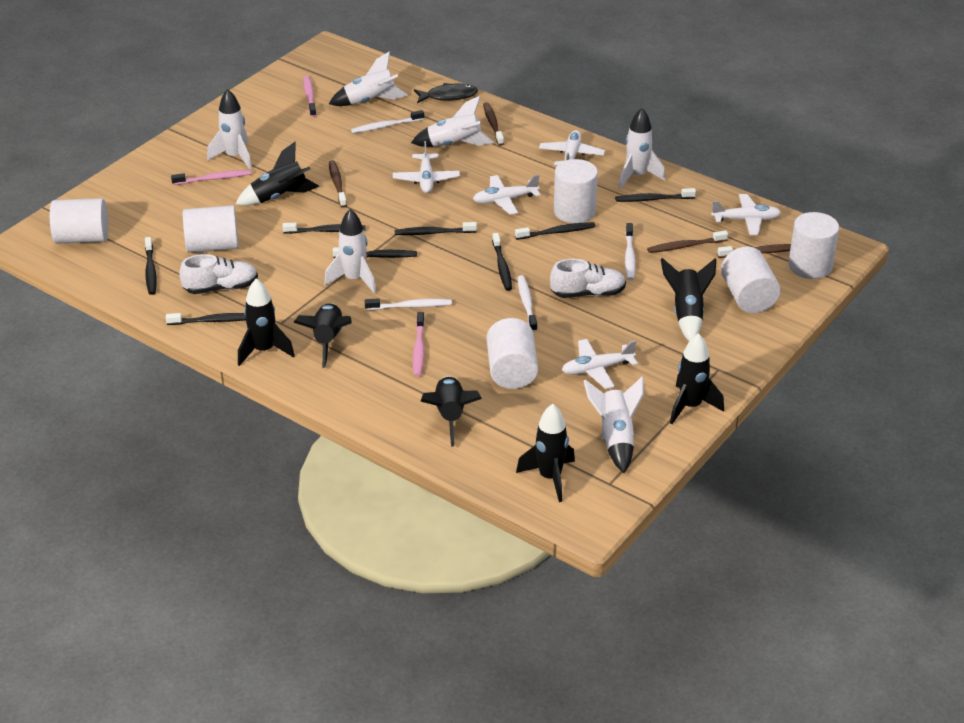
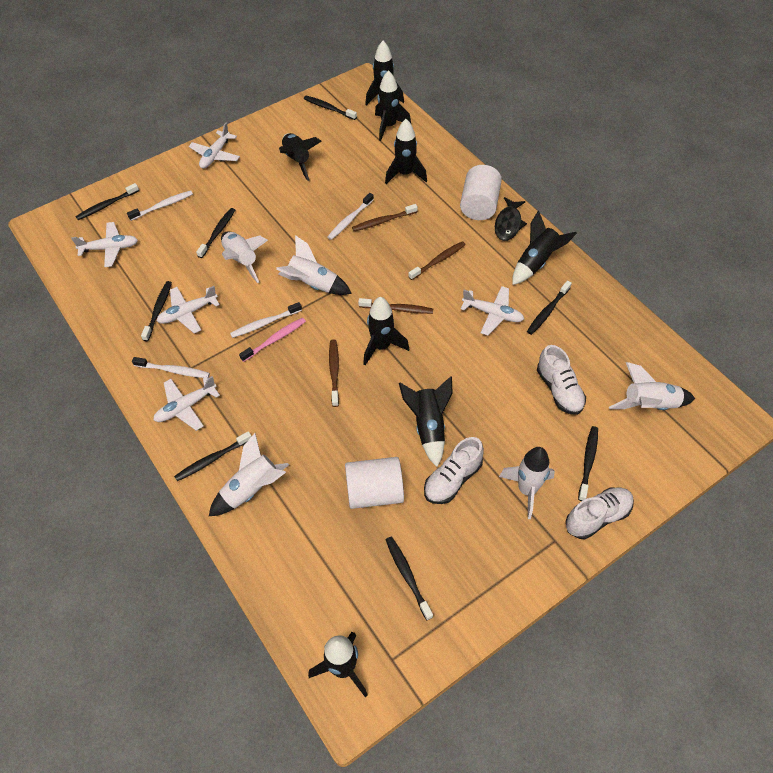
black rocket: 7 -> 8
pink toothbrush: 3 -> 1
white cylinder: 6 -> 2
white rocket: 6 -> 5
white shoe: 2 -> 3

